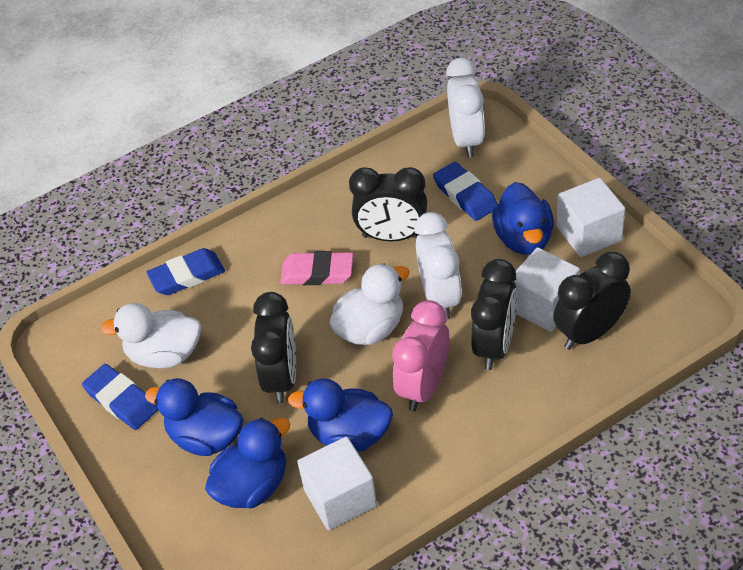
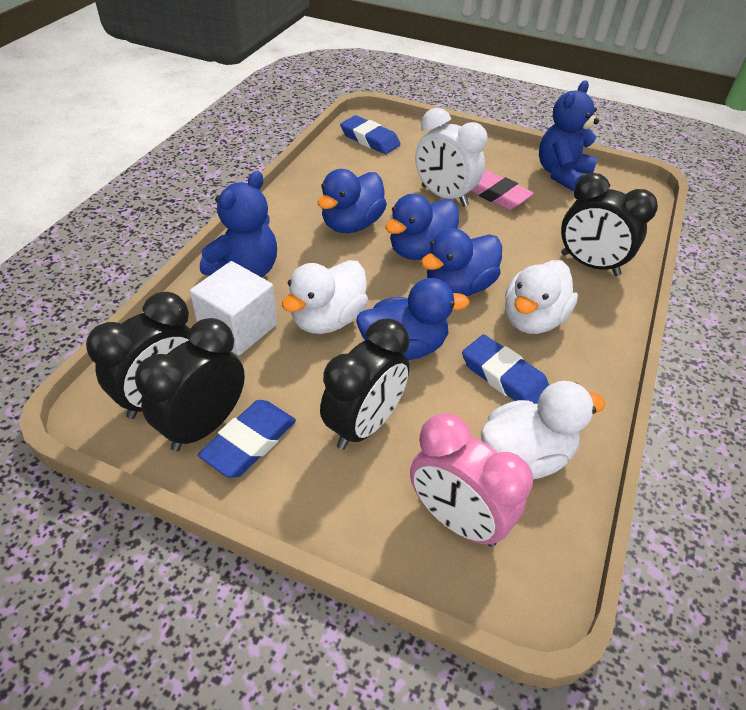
blue teddy bear: 0 -> 2
white clock: 2 -> 1
white cube: 3 -> 1
white duck: 2 -> 3

